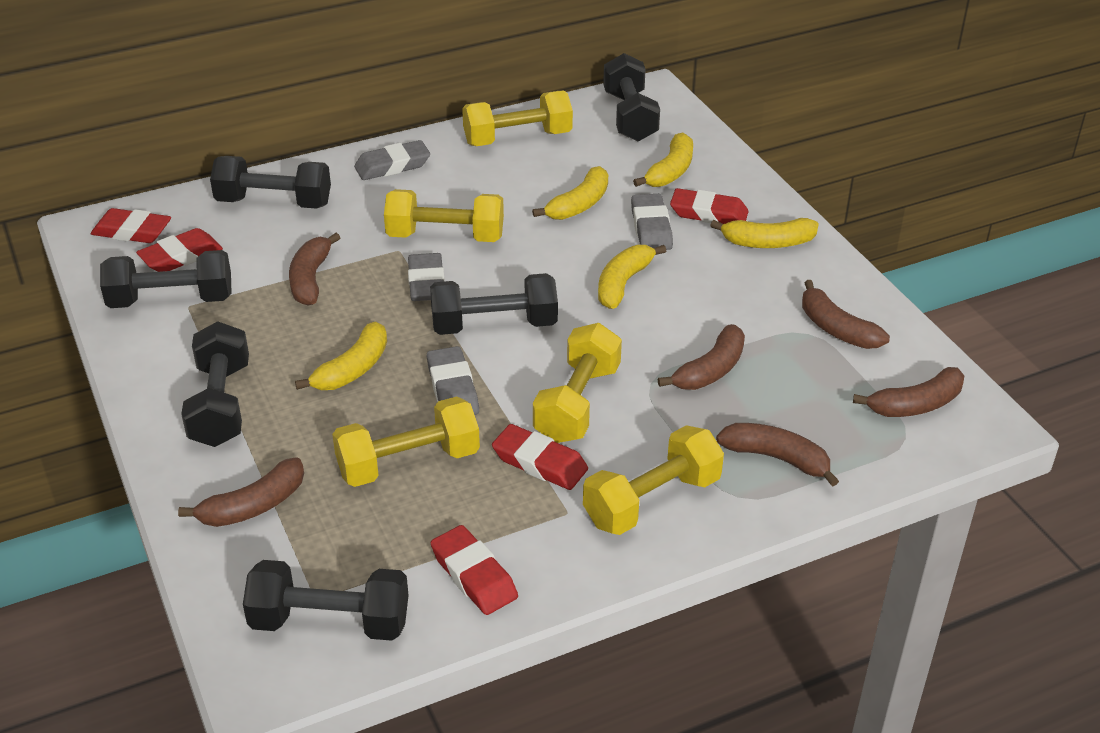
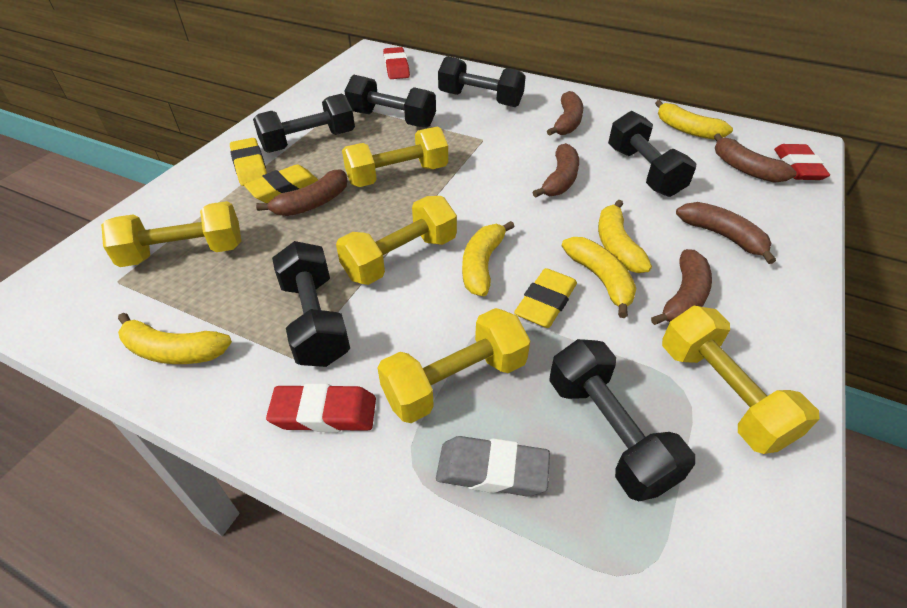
grey eraser: 4 -> 1
red eraser: 5 -> 3
yellow eraser: 0 -> 3

